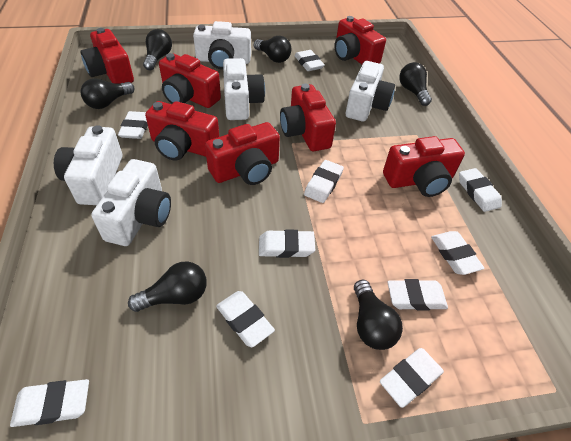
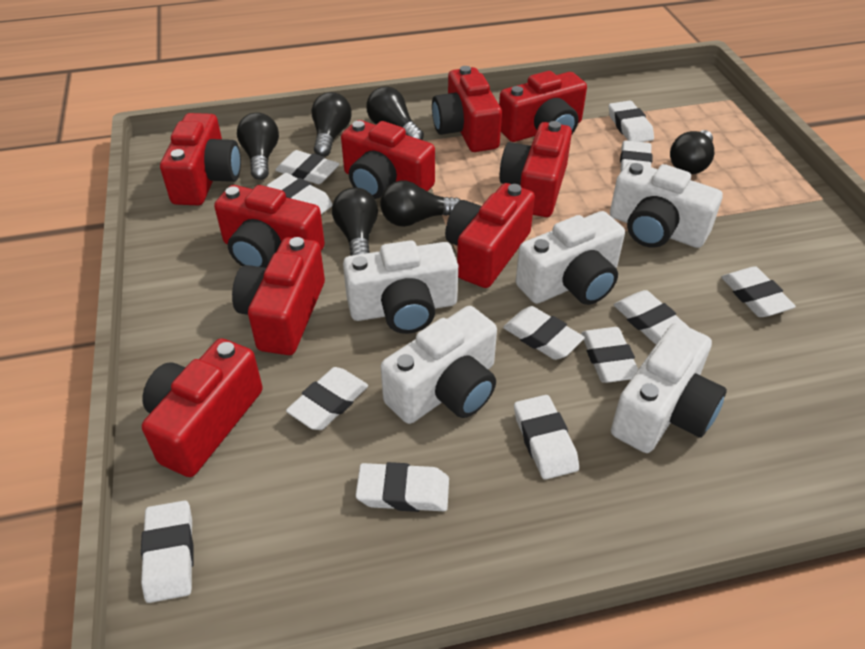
red camera: 7 -> 9
white eraser: 10 -> 12

